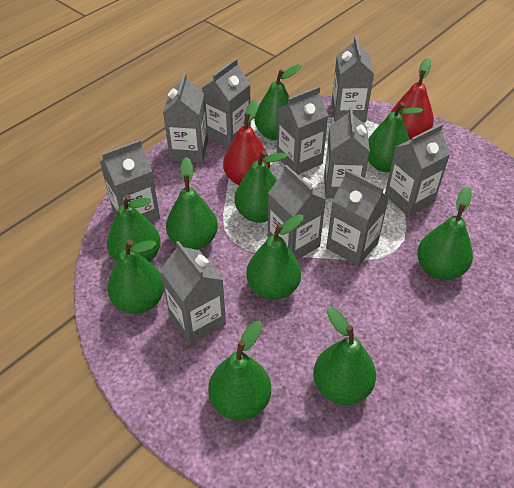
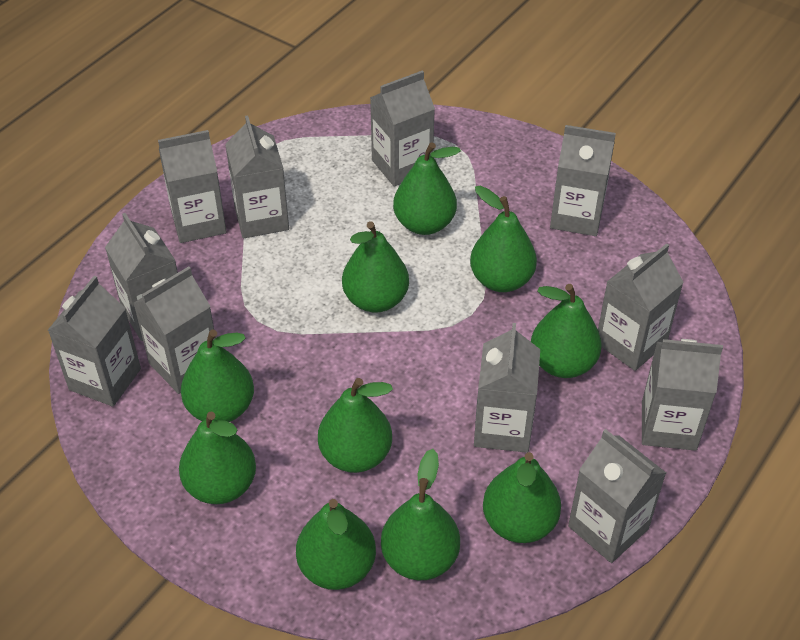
grey carton: 10 -> 11
red pear: 2 -> 0

